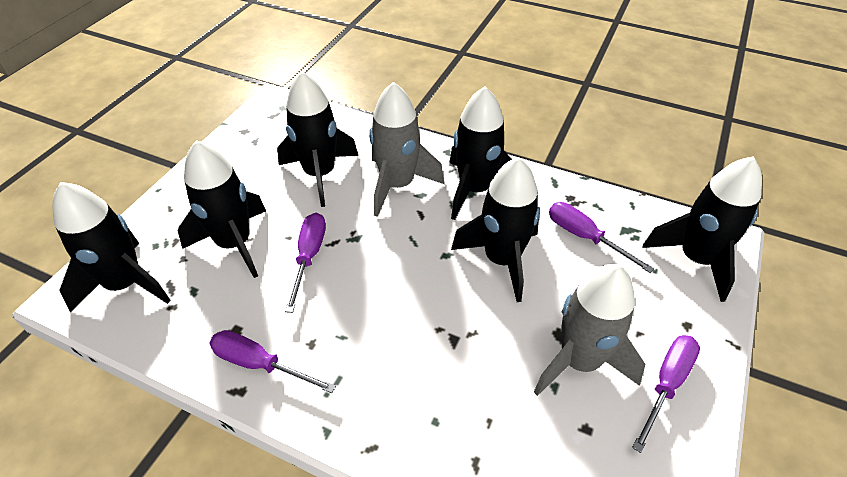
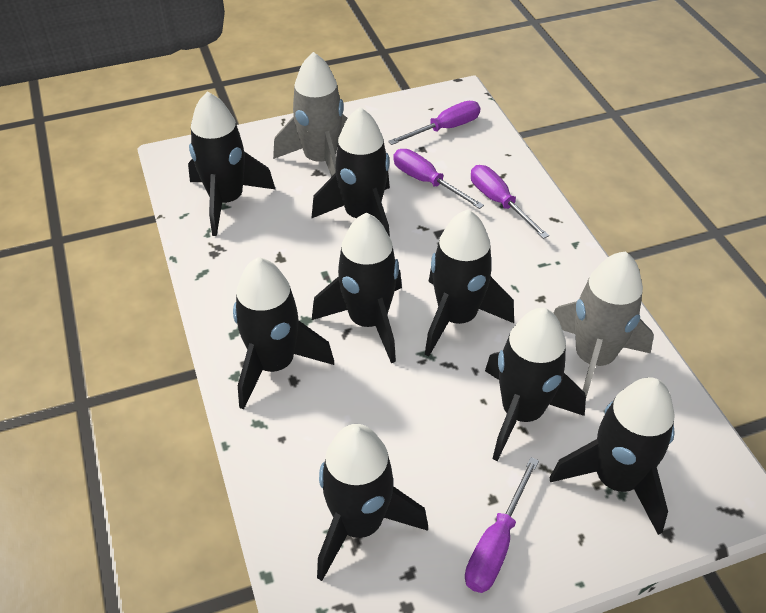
black rocket: 6 -> 8

